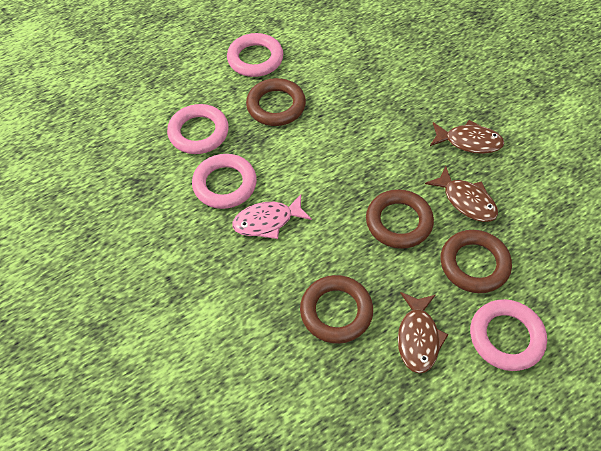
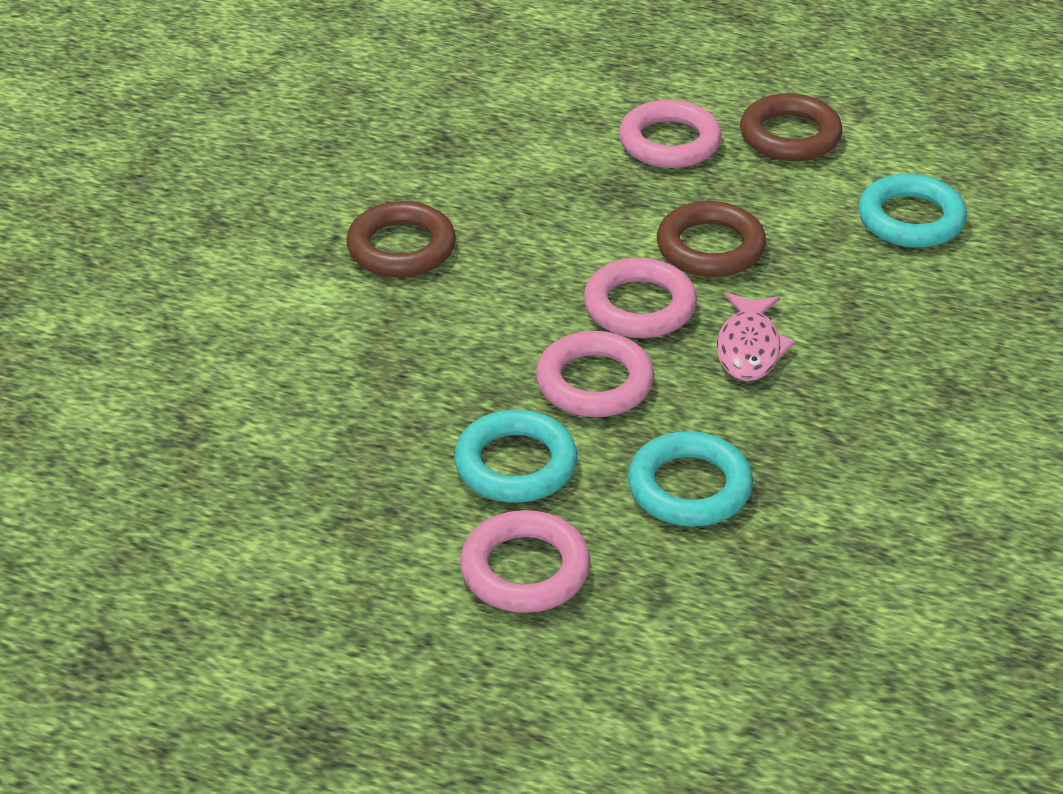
brown fish: 3 -> 0
brown ring: 4 -> 3
turquoise ring: 0 -> 3

